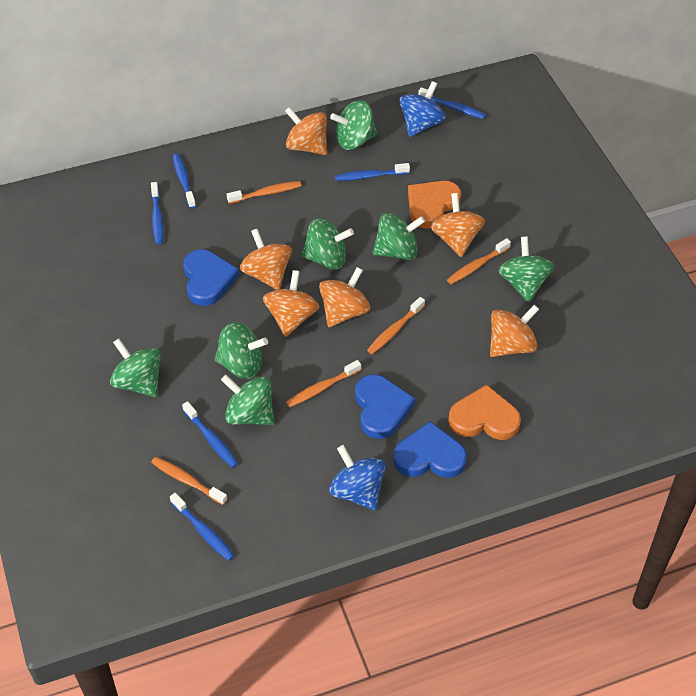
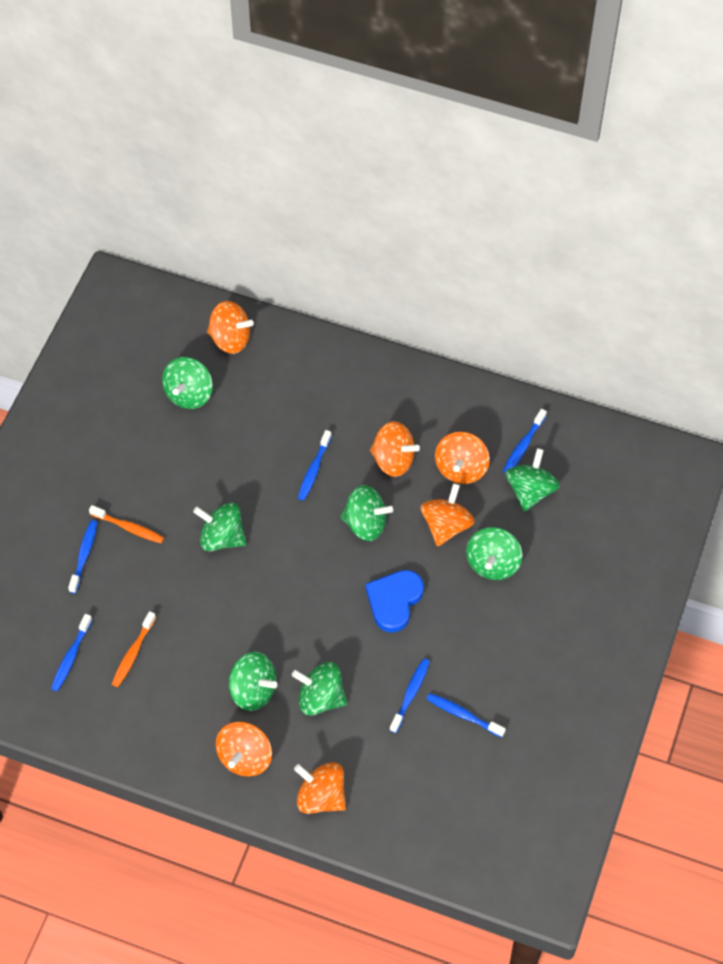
blue heart: 3 -> 1
blue spinning top: 2 -> 0
orange heart: 2 -> 0
orange toothbrush: 5 -> 2

